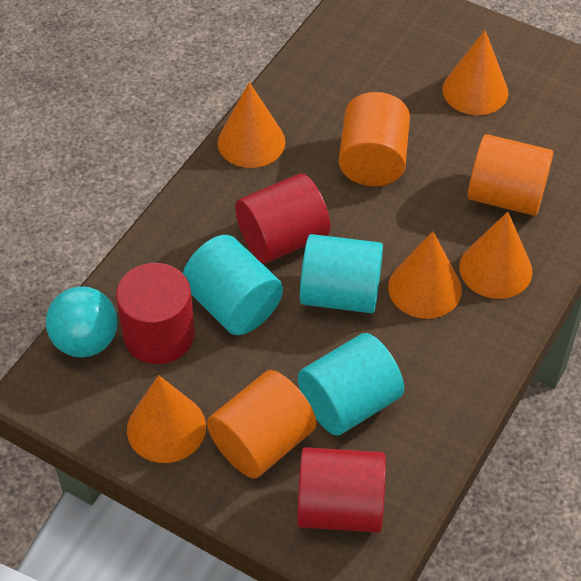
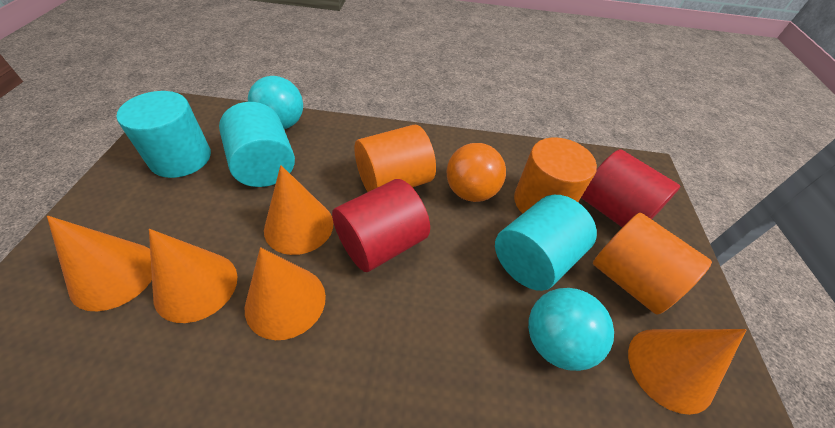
orange ball: 0 -> 1
red cylinder: 3 -> 2
turquoise ball: 1 -> 2

